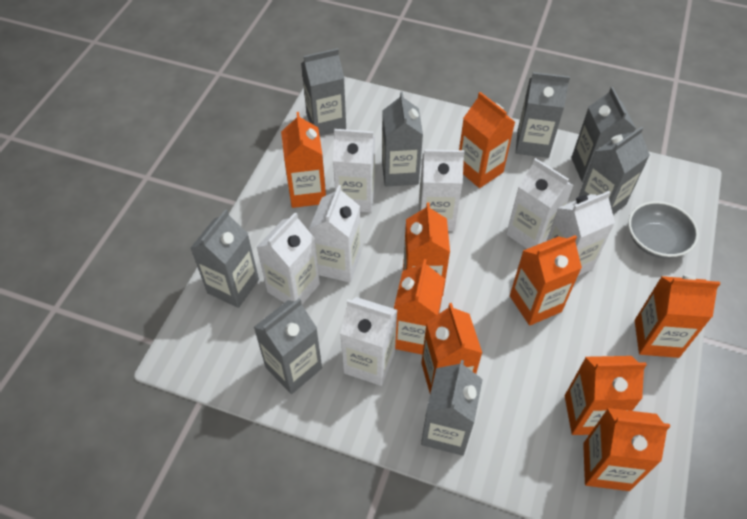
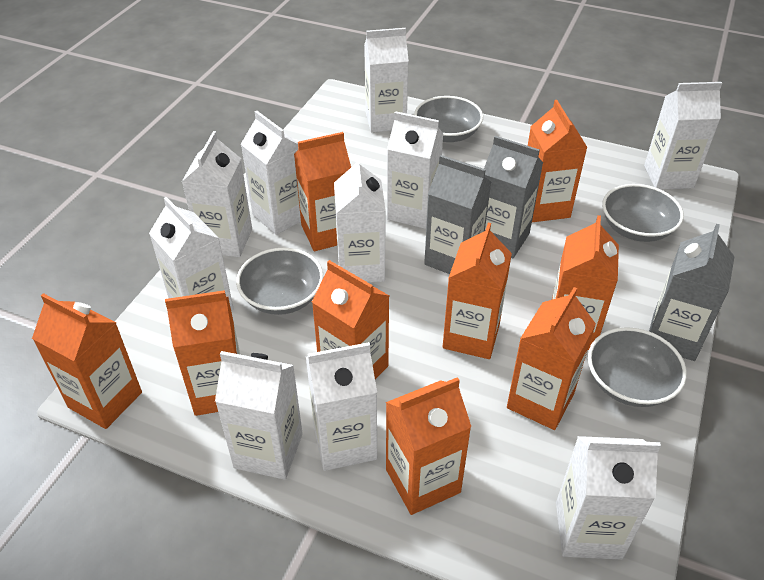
grey bowl: 1 -> 4
grey carton: 8 -> 3
white carton: 7 -> 10

